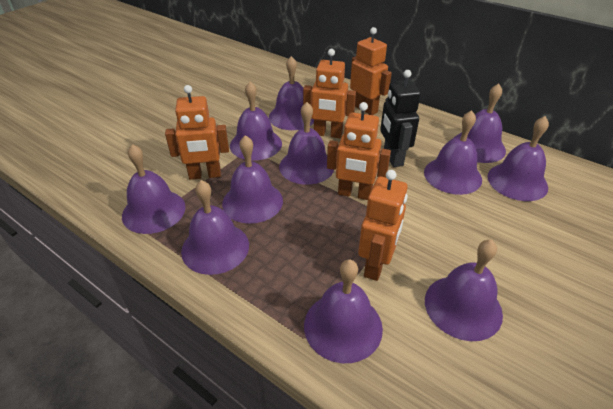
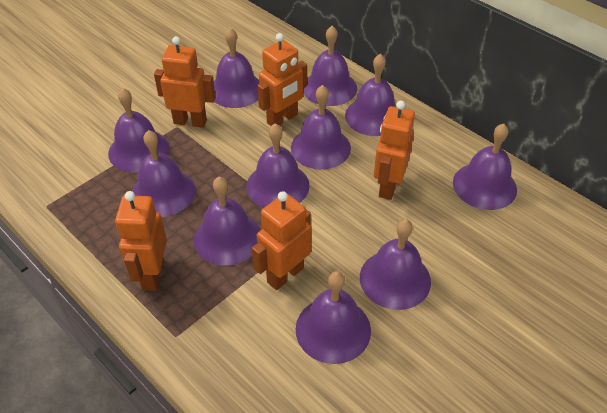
black robot: 1 -> 0

